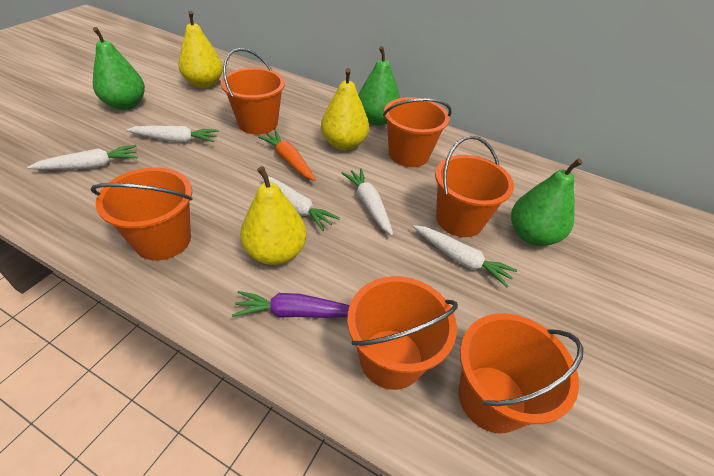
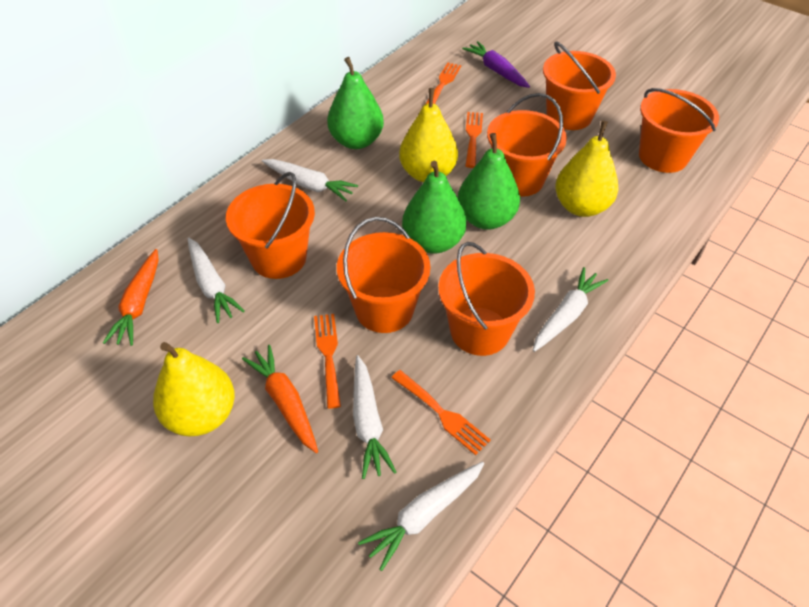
orange carrot: 1 -> 2
orange fork: 0 -> 4

